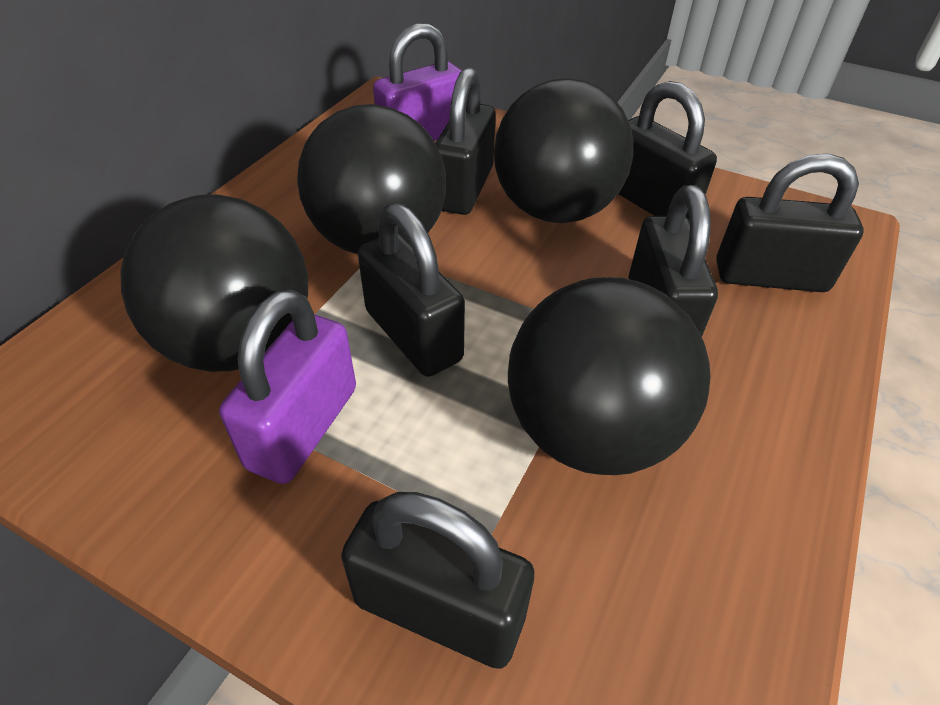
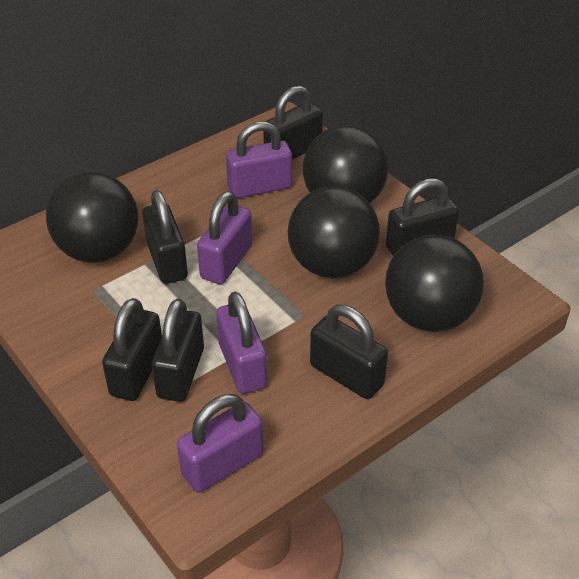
purple padlock: 2 -> 4

